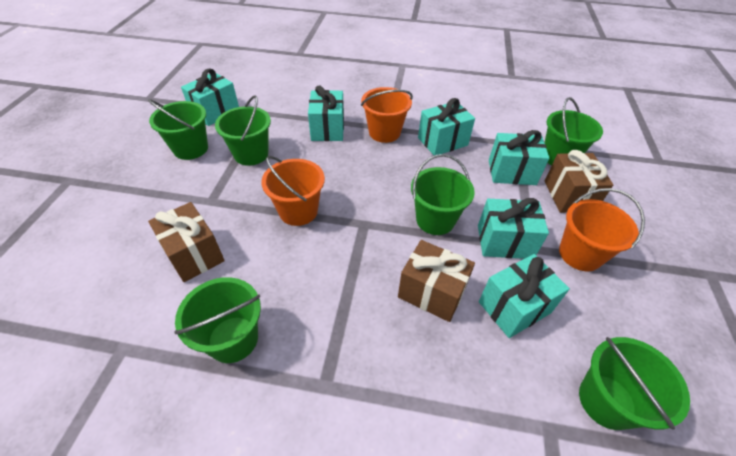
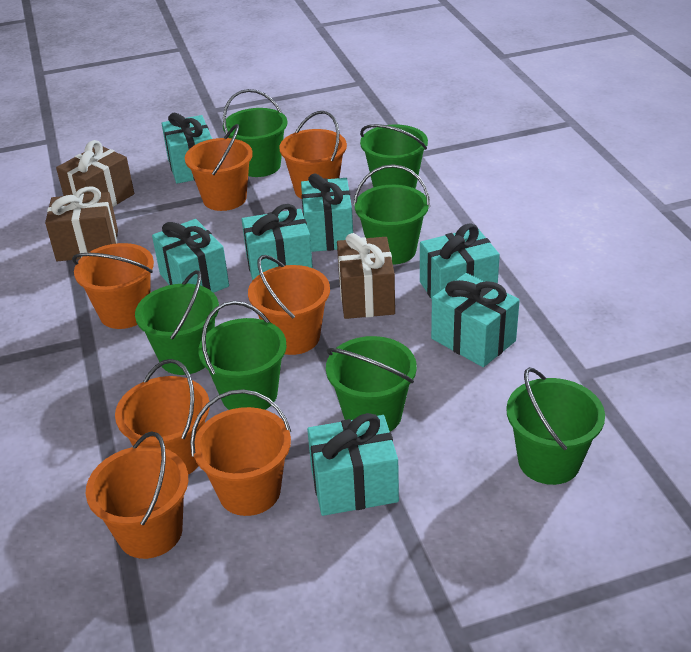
green bucket: 6 -> 7
orange bucket: 3 -> 7
turquoise gift: 6 -> 7

